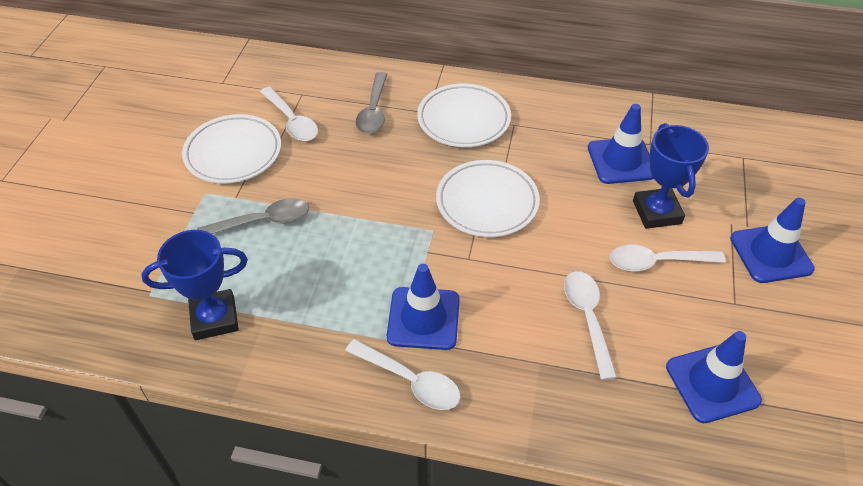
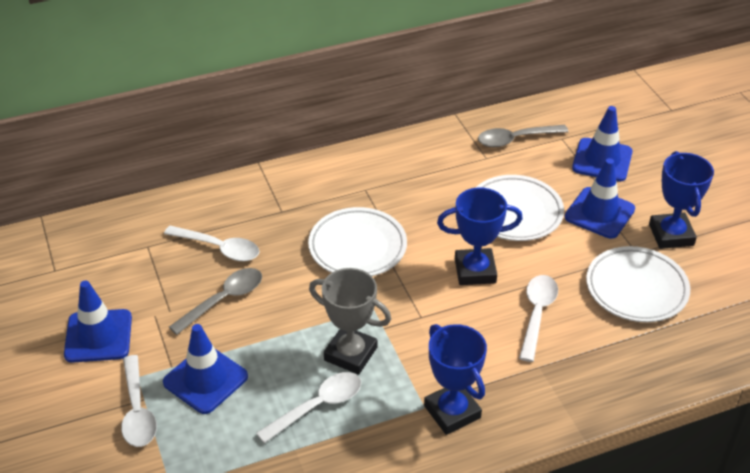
blue trophy: 2 -> 3
grey trophy: 0 -> 1

